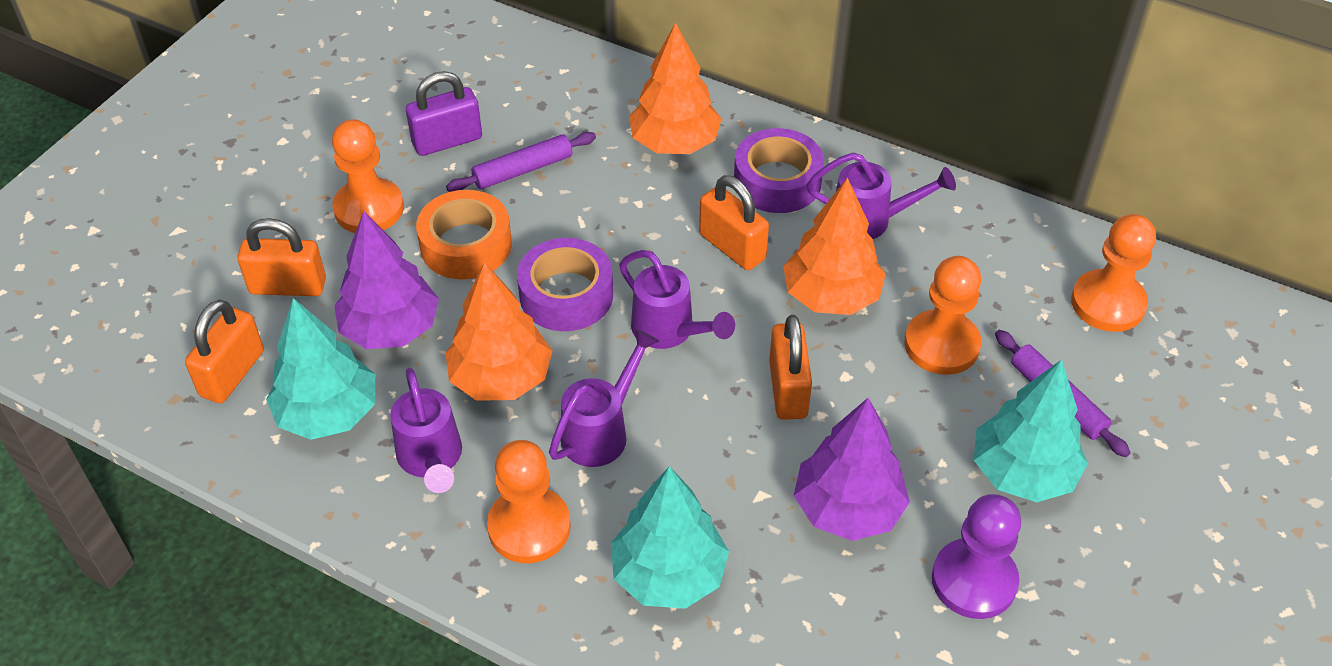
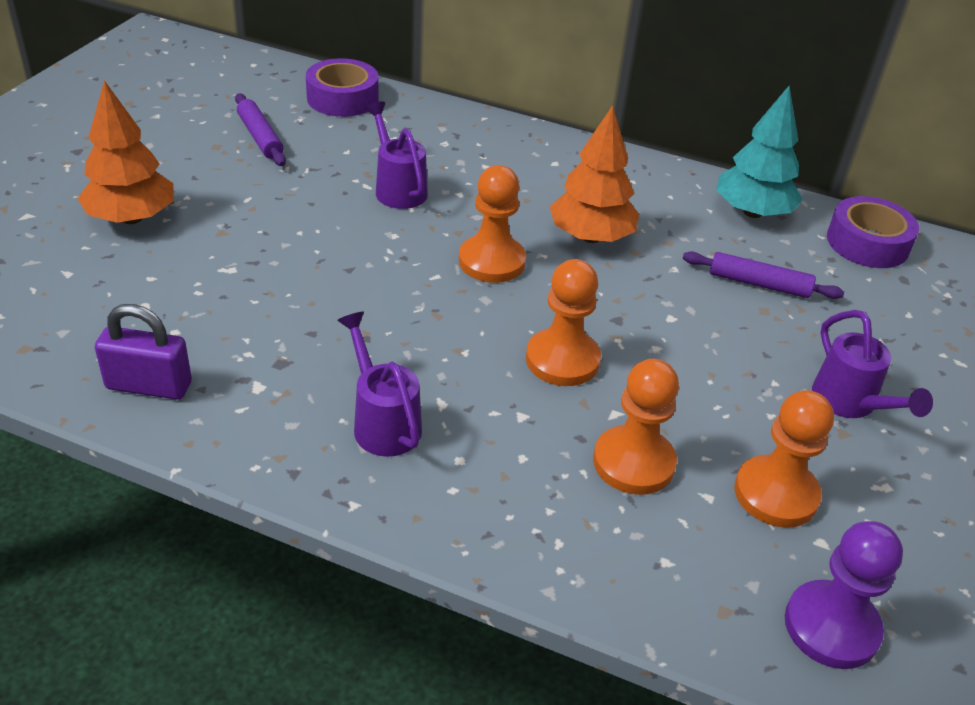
orange padlock: 4 -> 0
orange tape: 1 -> 0
orange tree: 3 -> 2
purple tree: 2 -> 0
purple watering can: 4 -> 3
turquoise tree: 3 -> 1

